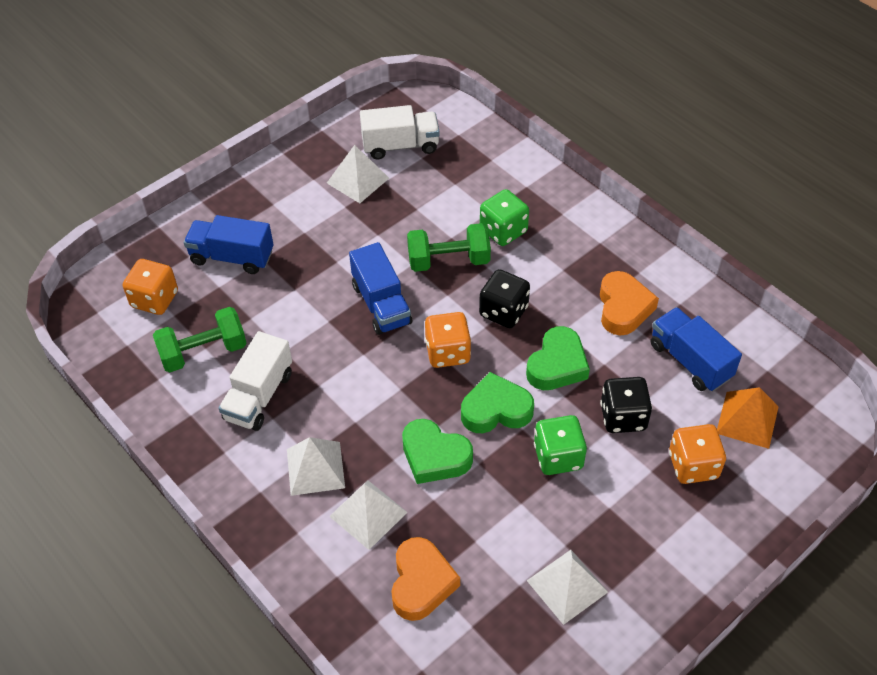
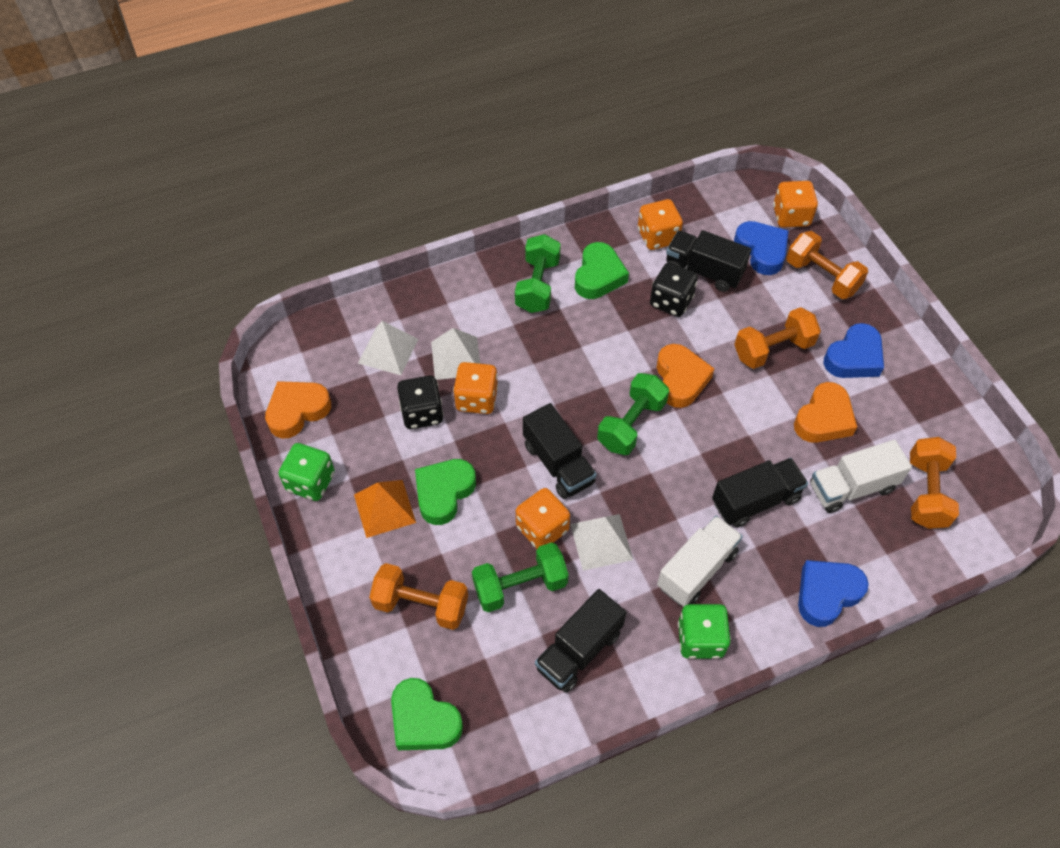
black truck: 0 -> 4
blue heart: 0 -> 3
blue truck: 3 -> 0
green dumbbell: 2 -> 3
orange dice: 3 -> 4
orange dumbbell: 0 -> 4
orange heart: 2 -> 3
white pyramid: 4 -> 3

